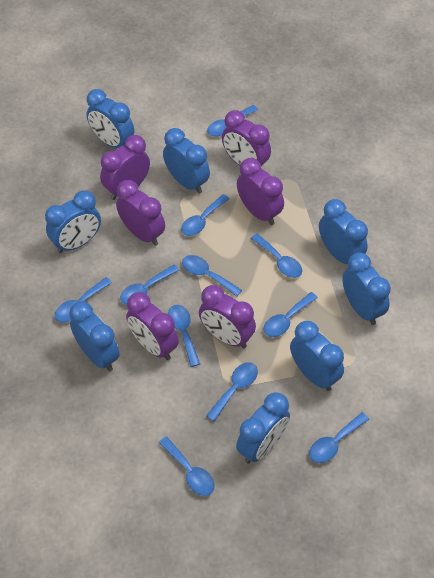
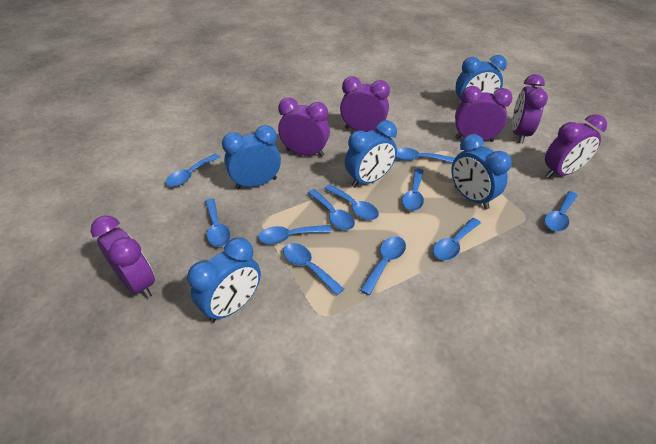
blue clock: 8 -> 5

